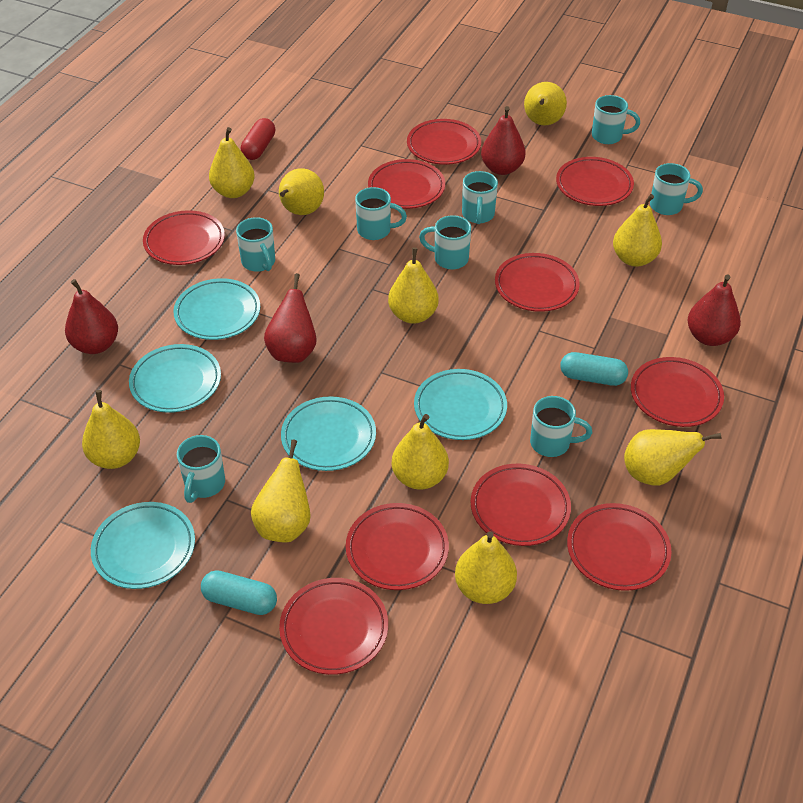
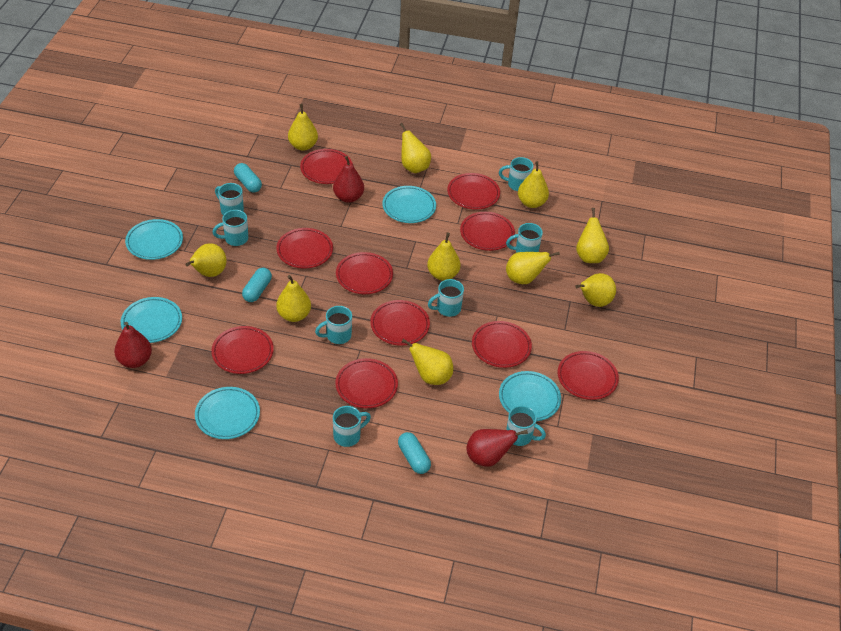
red capsule: 1 -> 0
red pear: 4 -> 3
turquoise capsule: 2 -> 3

